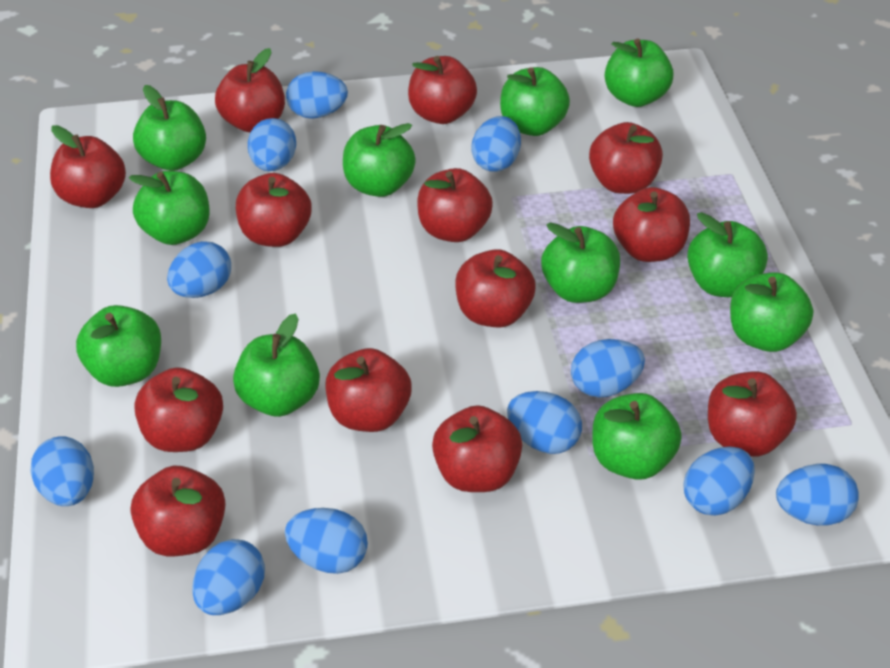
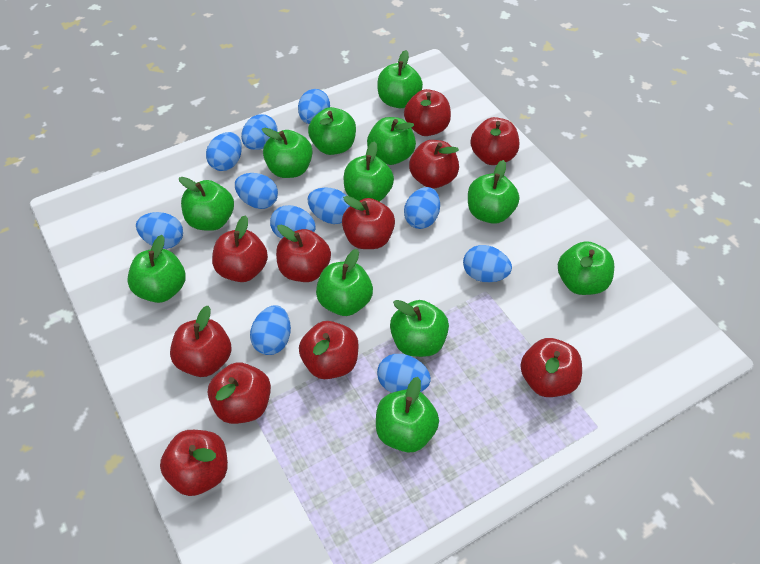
green apple: 11 -> 12
red apple: 13 -> 11

